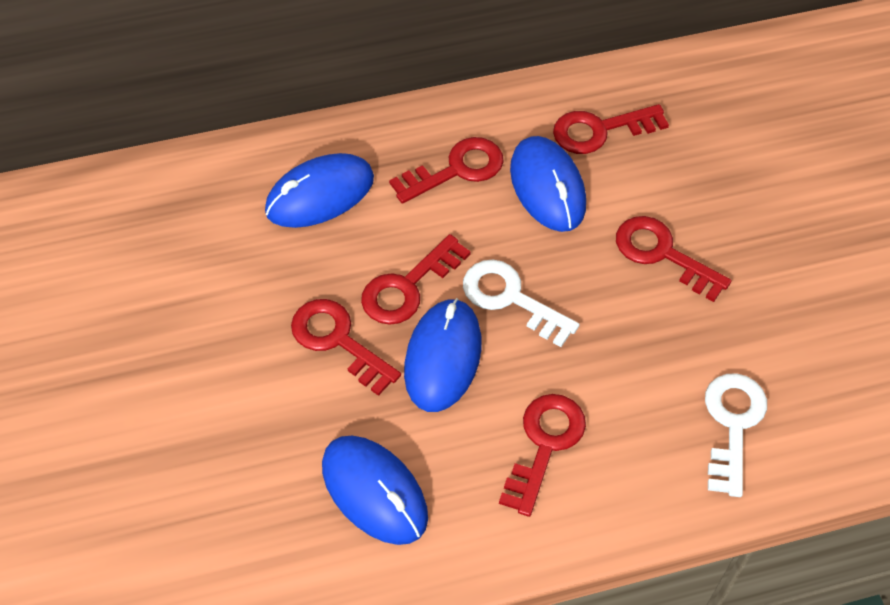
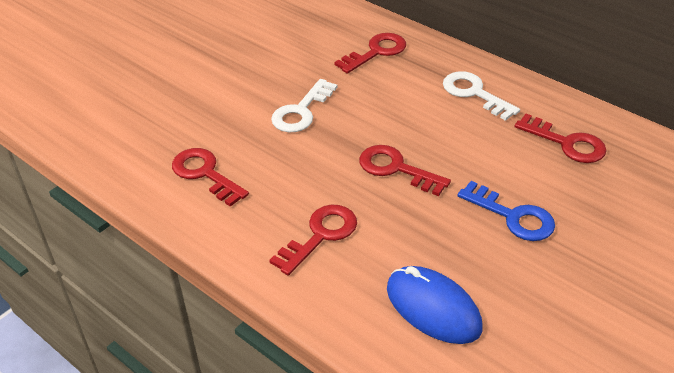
blue key: 0 -> 1
blue mouse: 4 -> 1
red key: 6 -> 5

